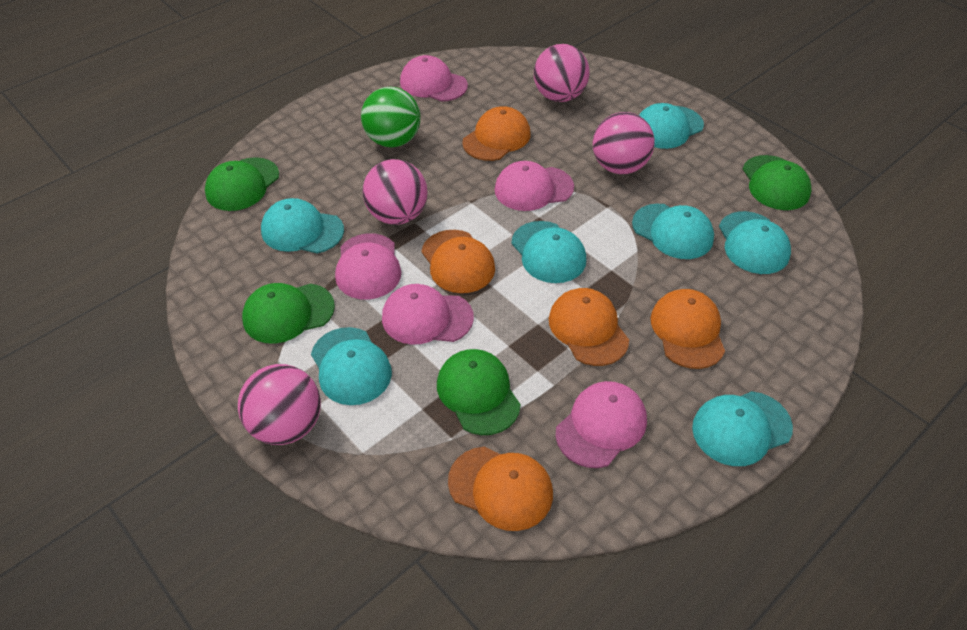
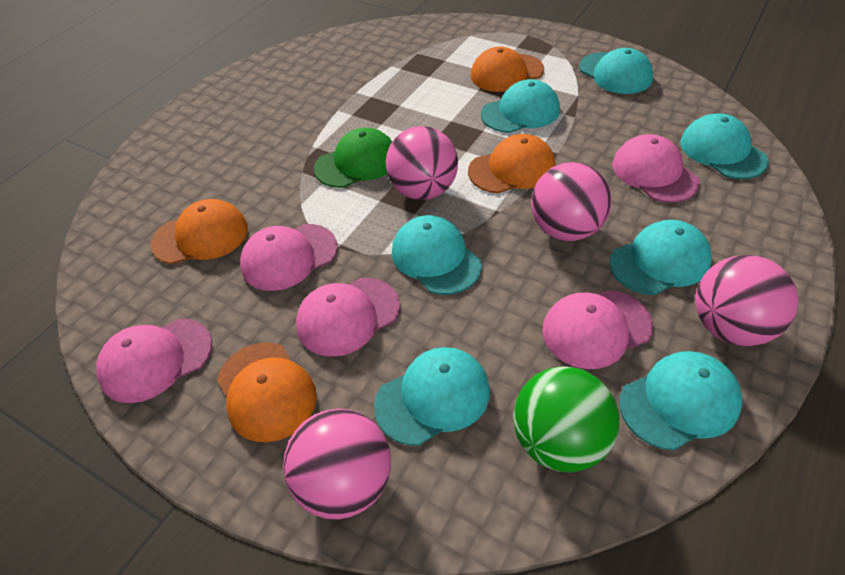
green cap: 4 -> 1
orange cap: 5 -> 4

